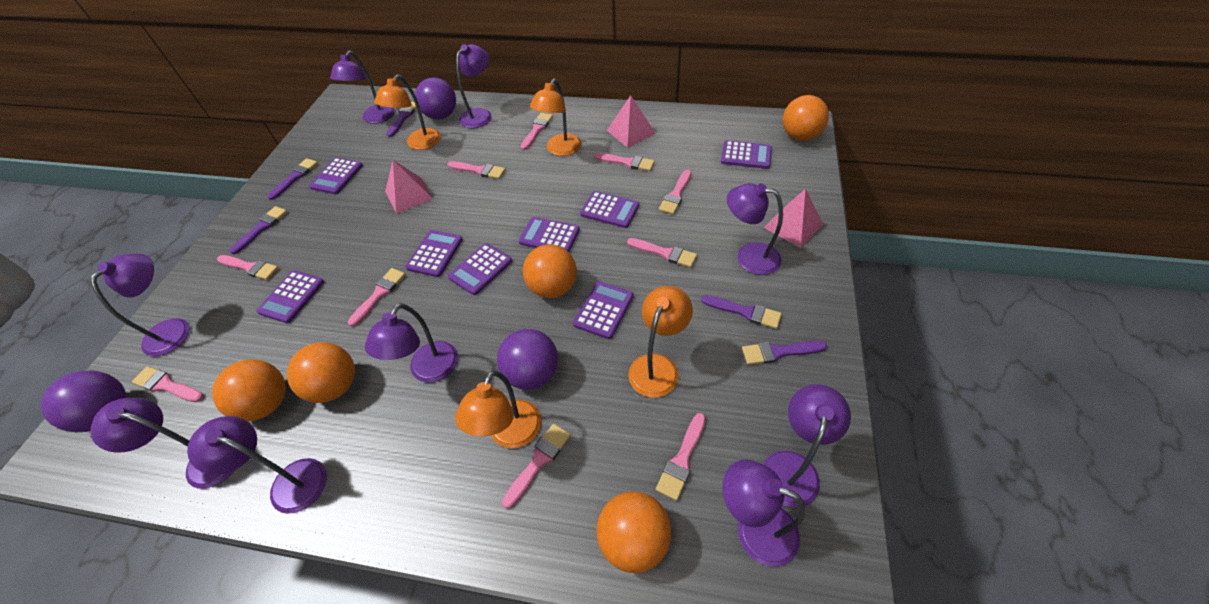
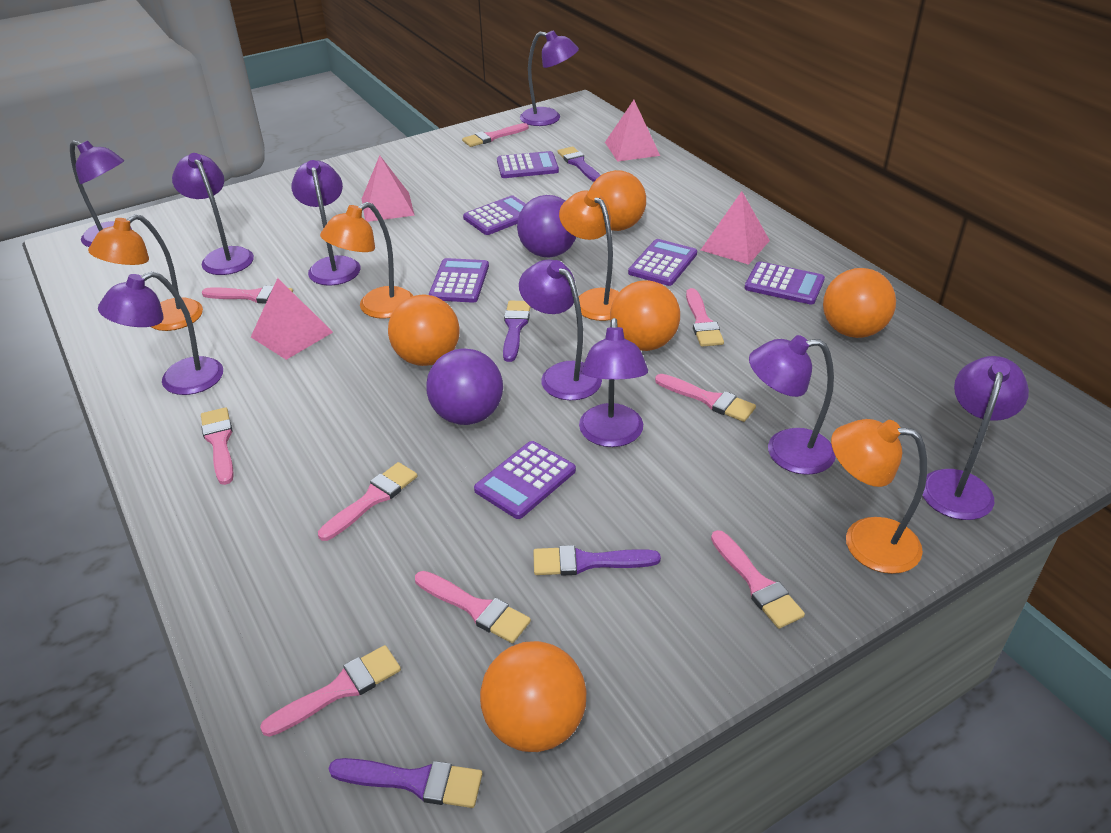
pink brush: 10 -> 9
pink pyramid: 3 -> 4
purple ball: 3 -> 2
purple brush: 5 -> 4
purple calculator: 8 -> 6

